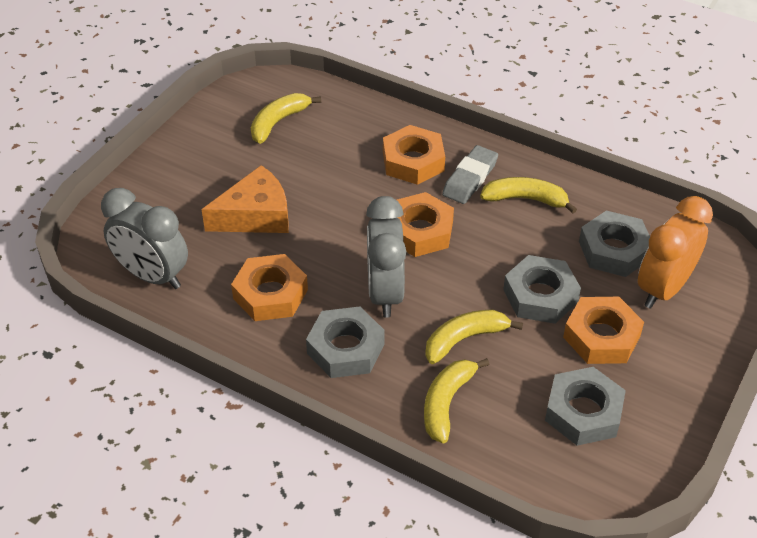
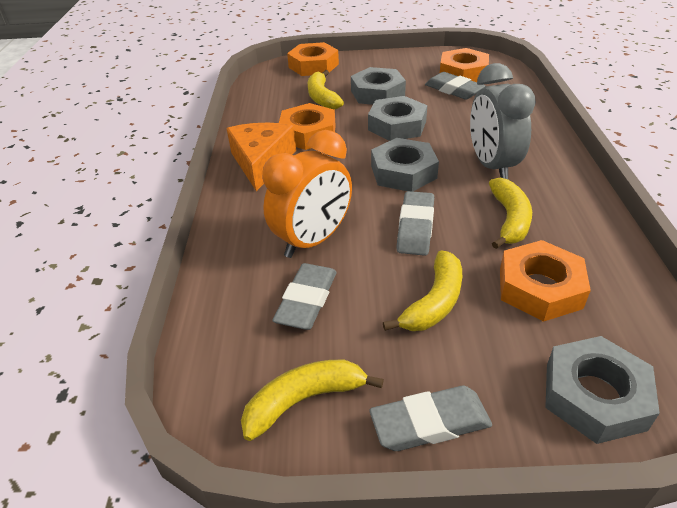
grey clock: 2 -> 1
grey eraser: 1 -> 4

